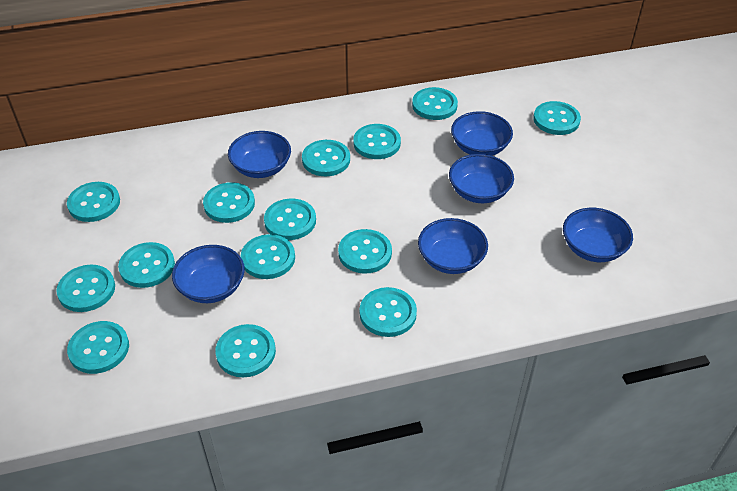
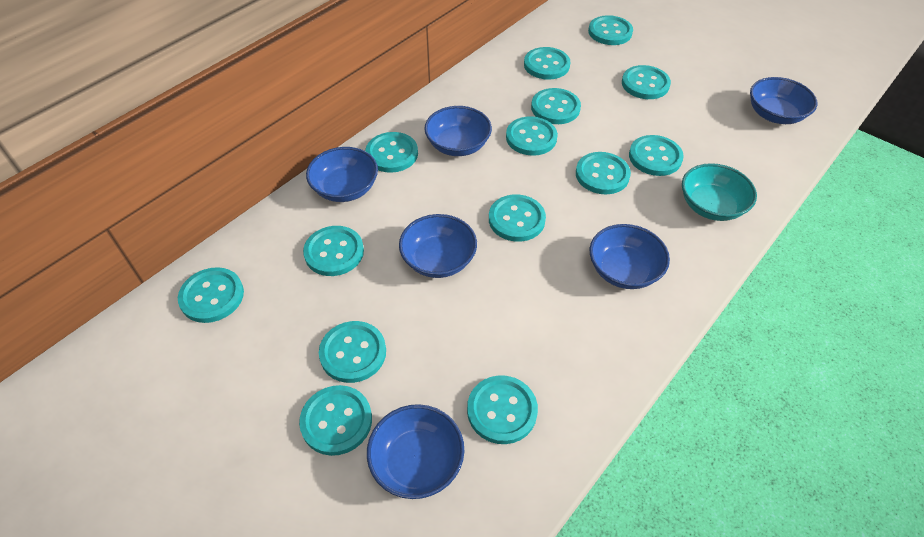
turquoise bowl: 0 -> 1

